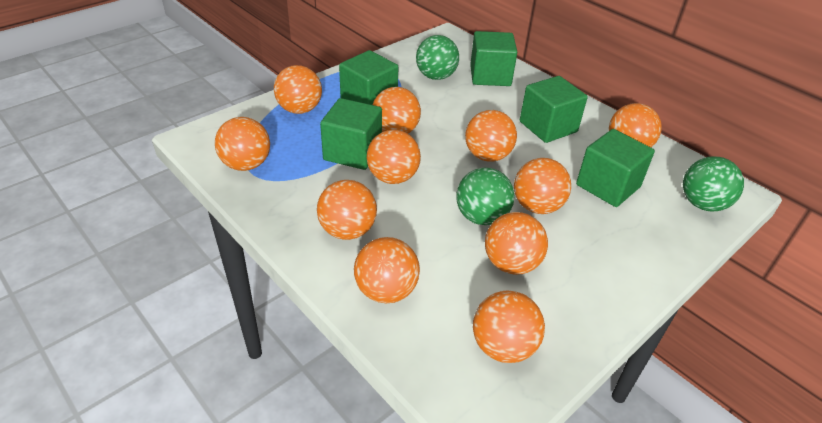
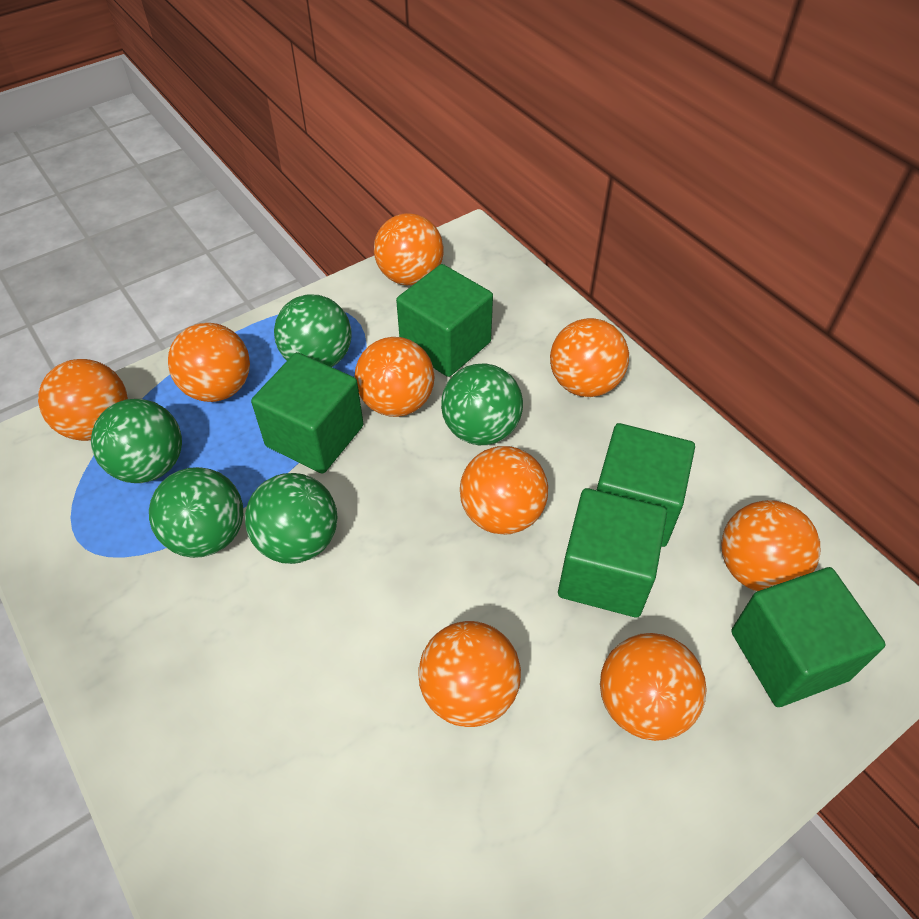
green ball: 3 -> 5
orange ball: 11 -> 9

